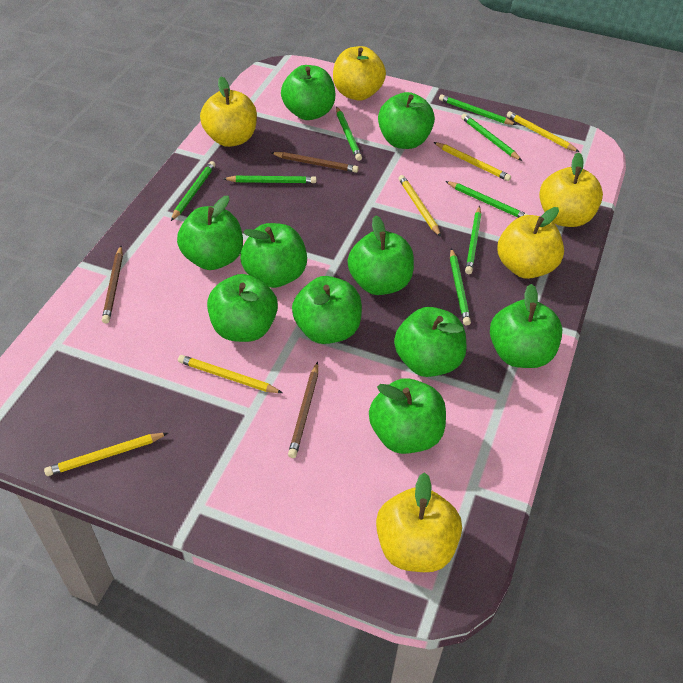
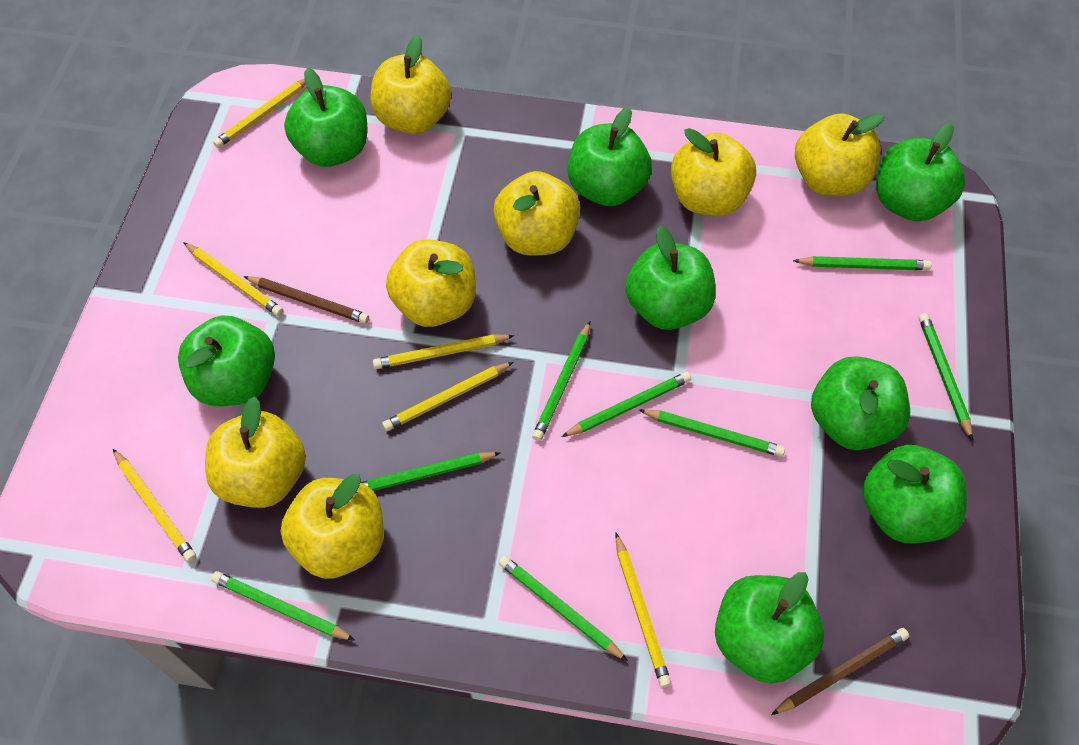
brown pencil: 3 -> 2
green apple: 10 -> 8
yellow apple: 5 -> 7
yellow pencil: 5 -> 6

